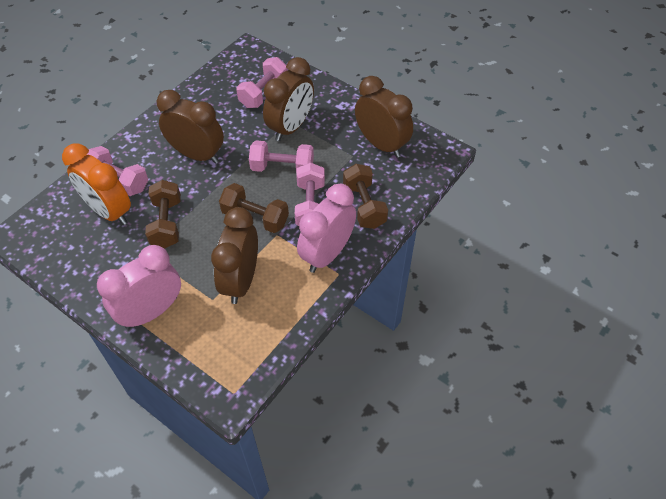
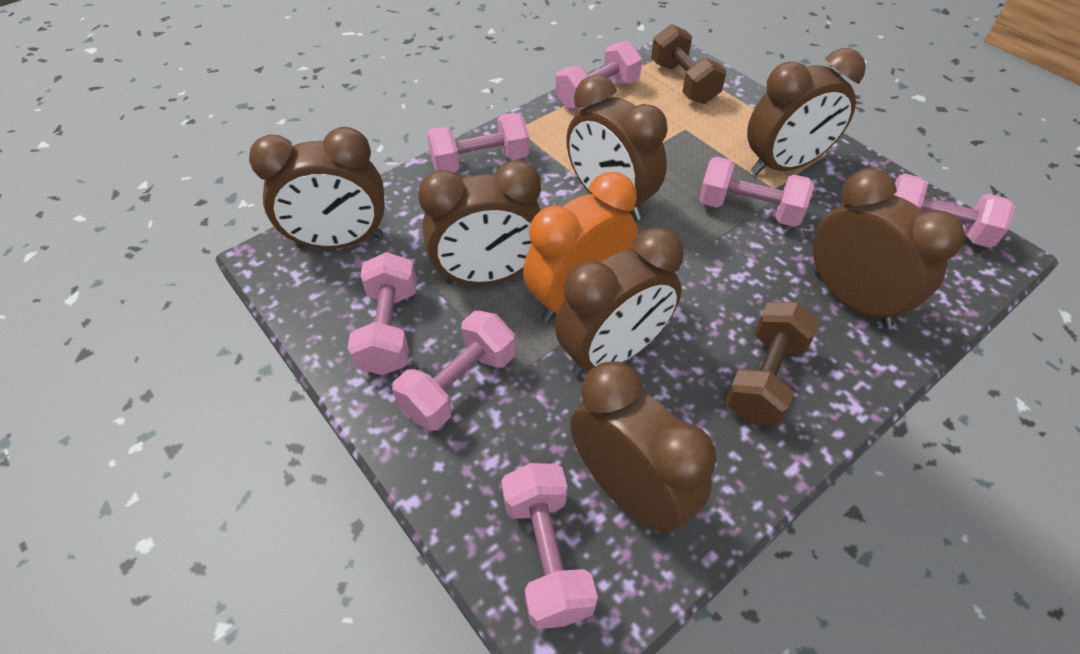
brown clock: 4 -> 7
brown dumbbell: 3 -> 2
pink clock: 2 -> 0
pink dumbbell: 4 -> 7

